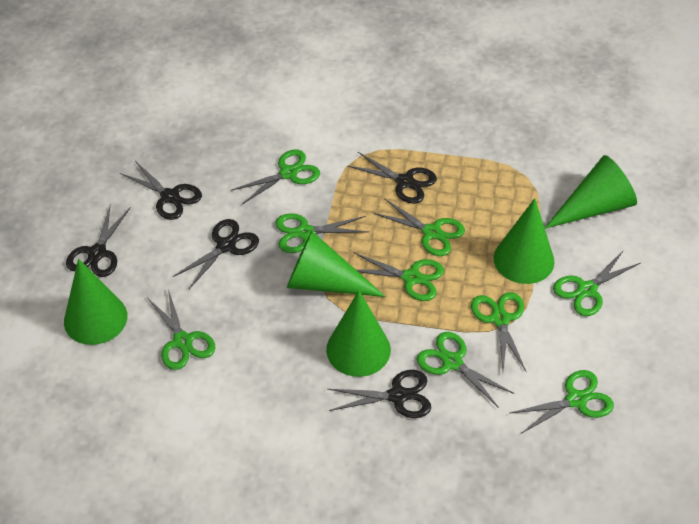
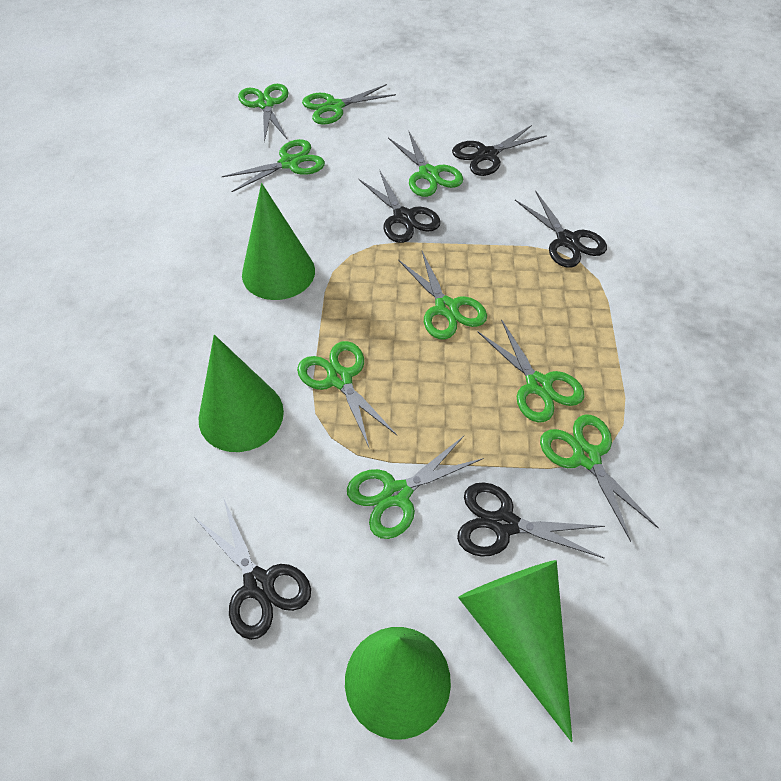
green cone: 5 -> 4

